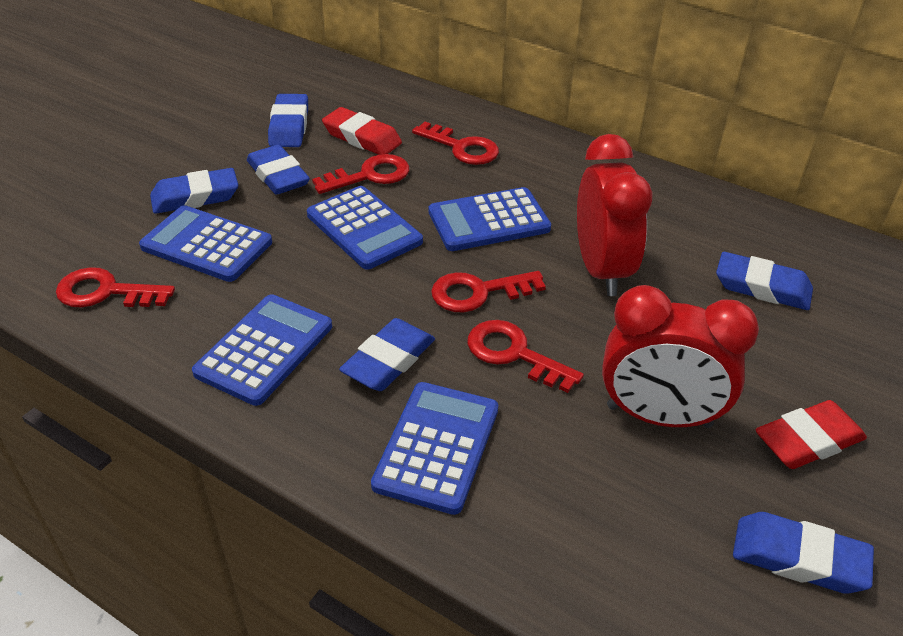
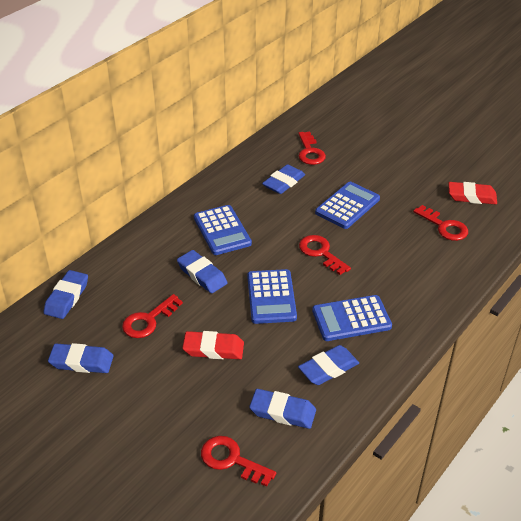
blue calculator: 5 -> 4
red clock: 2 -> 0

